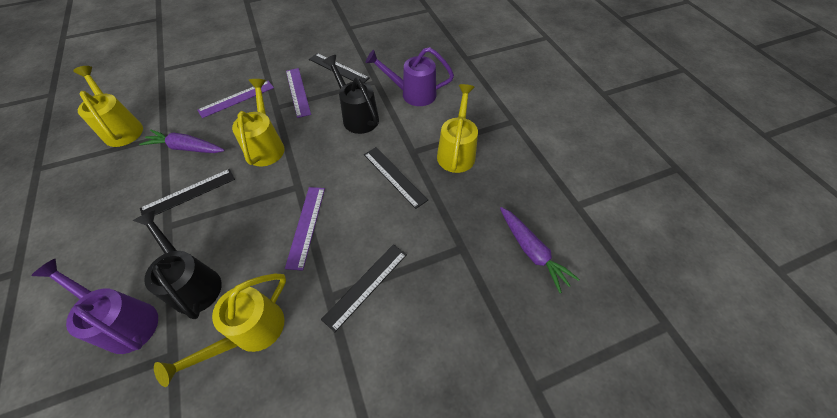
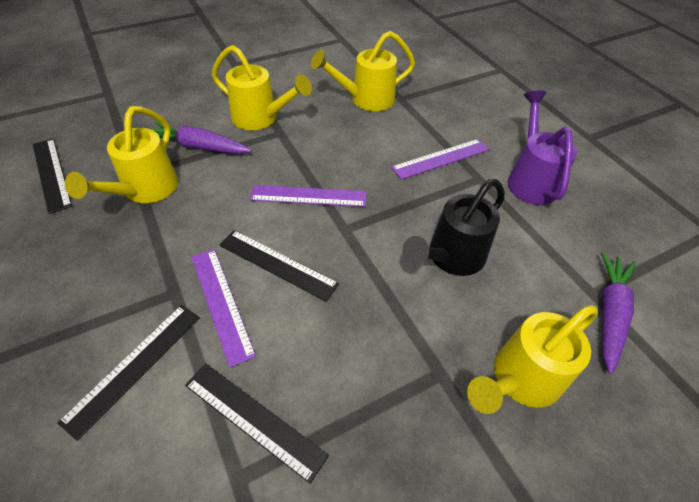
black watering can: 2 -> 1
purple watering can: 2 -> 1

